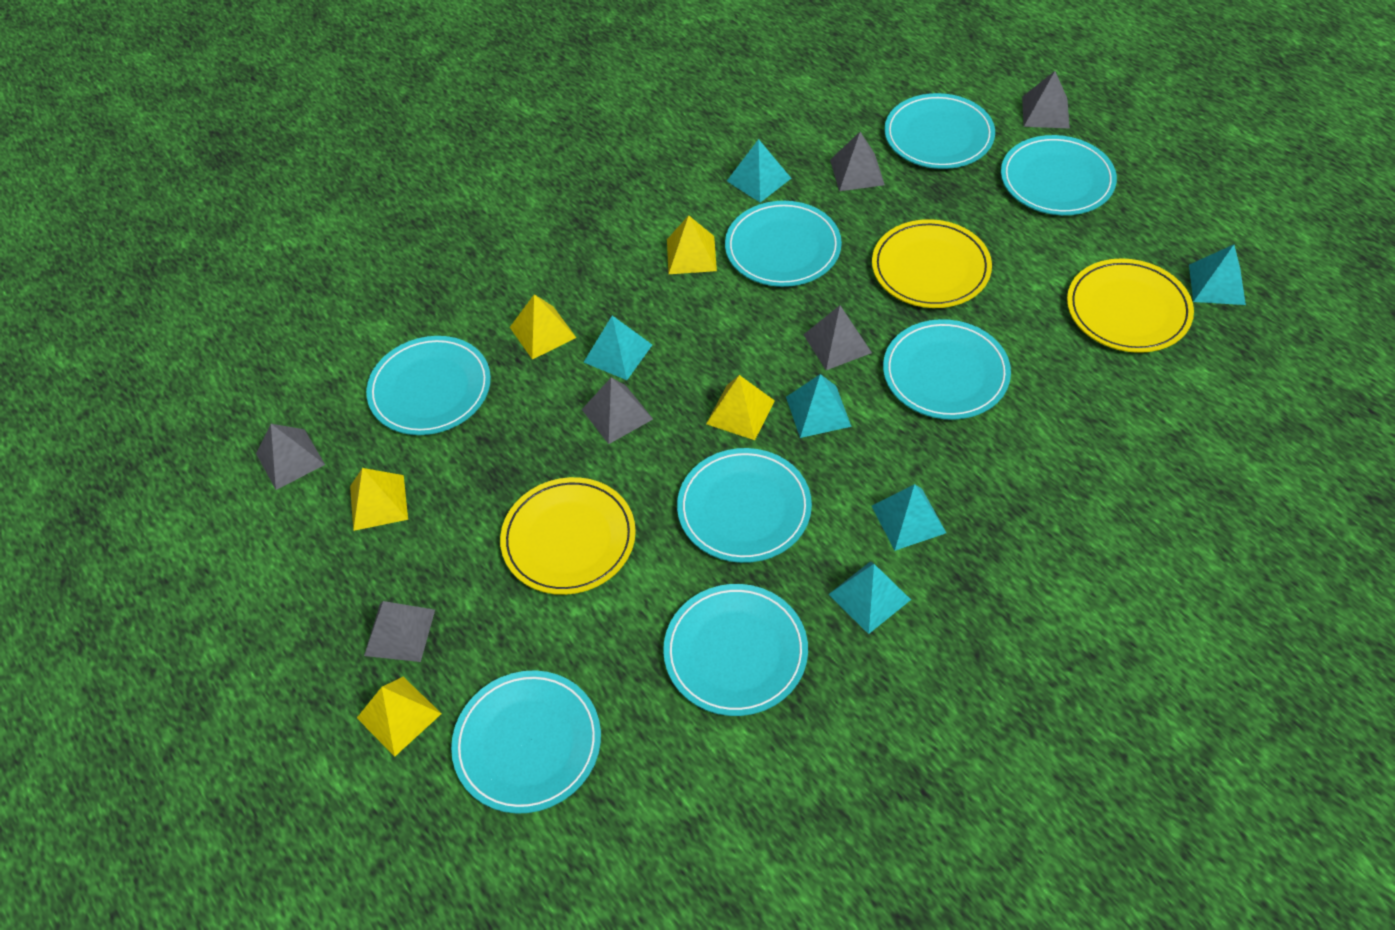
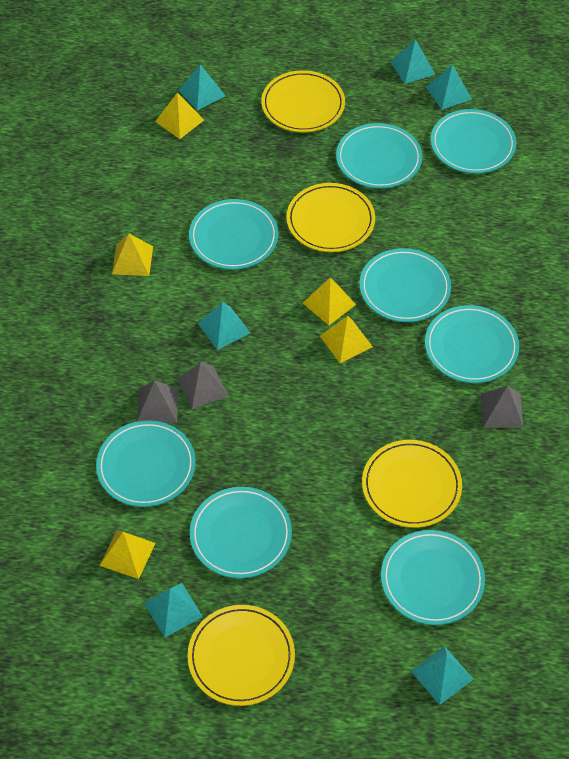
grey pyramid: 6 -> 3
yellow plate: 3 -> 4

